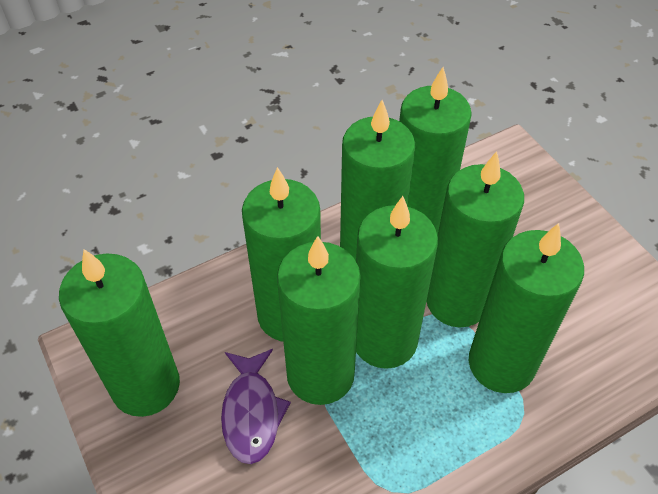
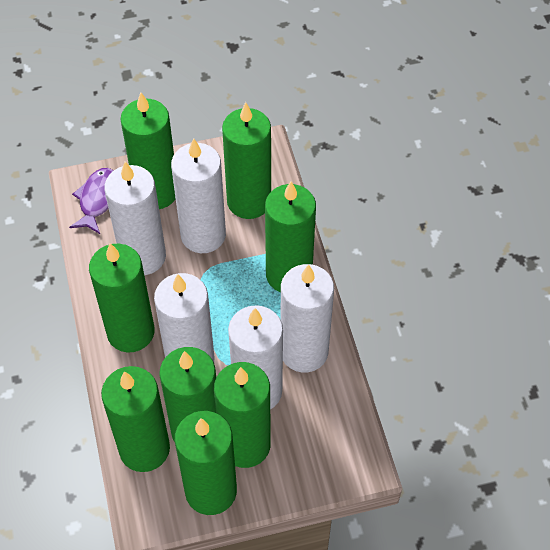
white candle: 0 -> 5

